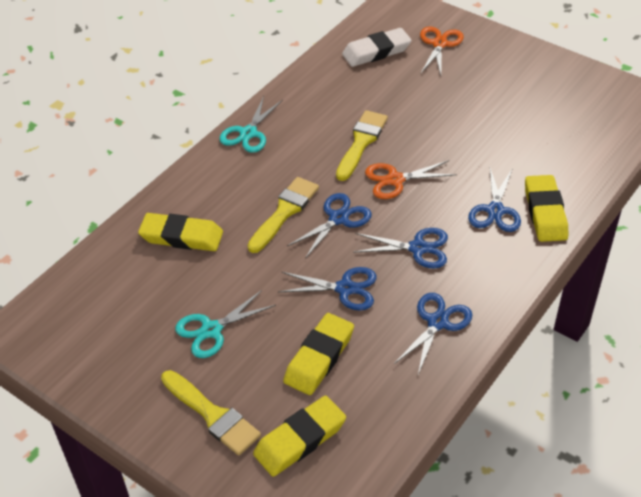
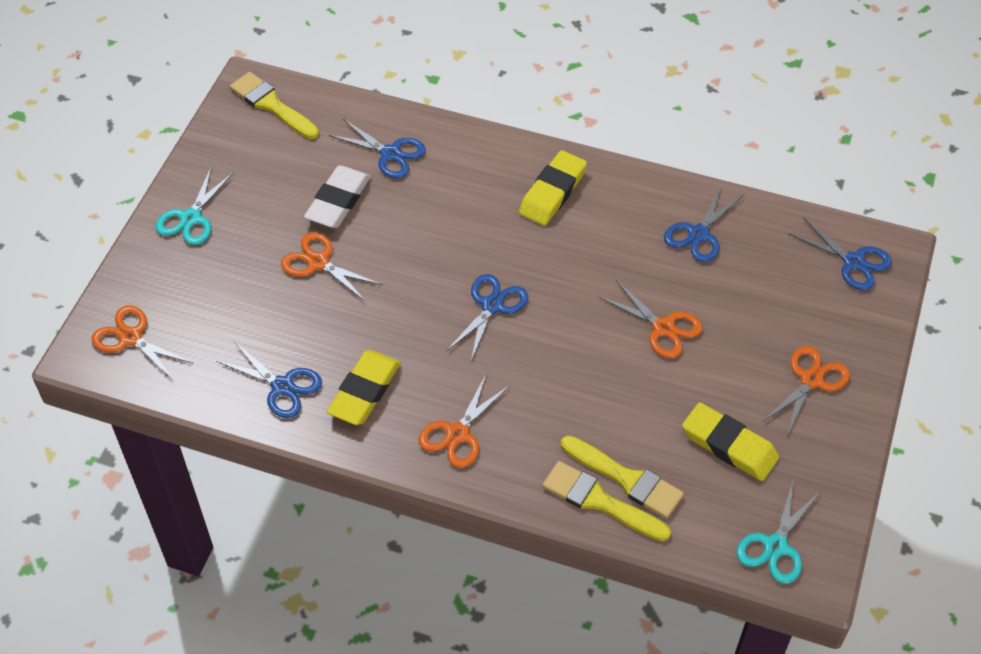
orange scissors: 2 -> 5
yellow eraser: 4 -> 3

